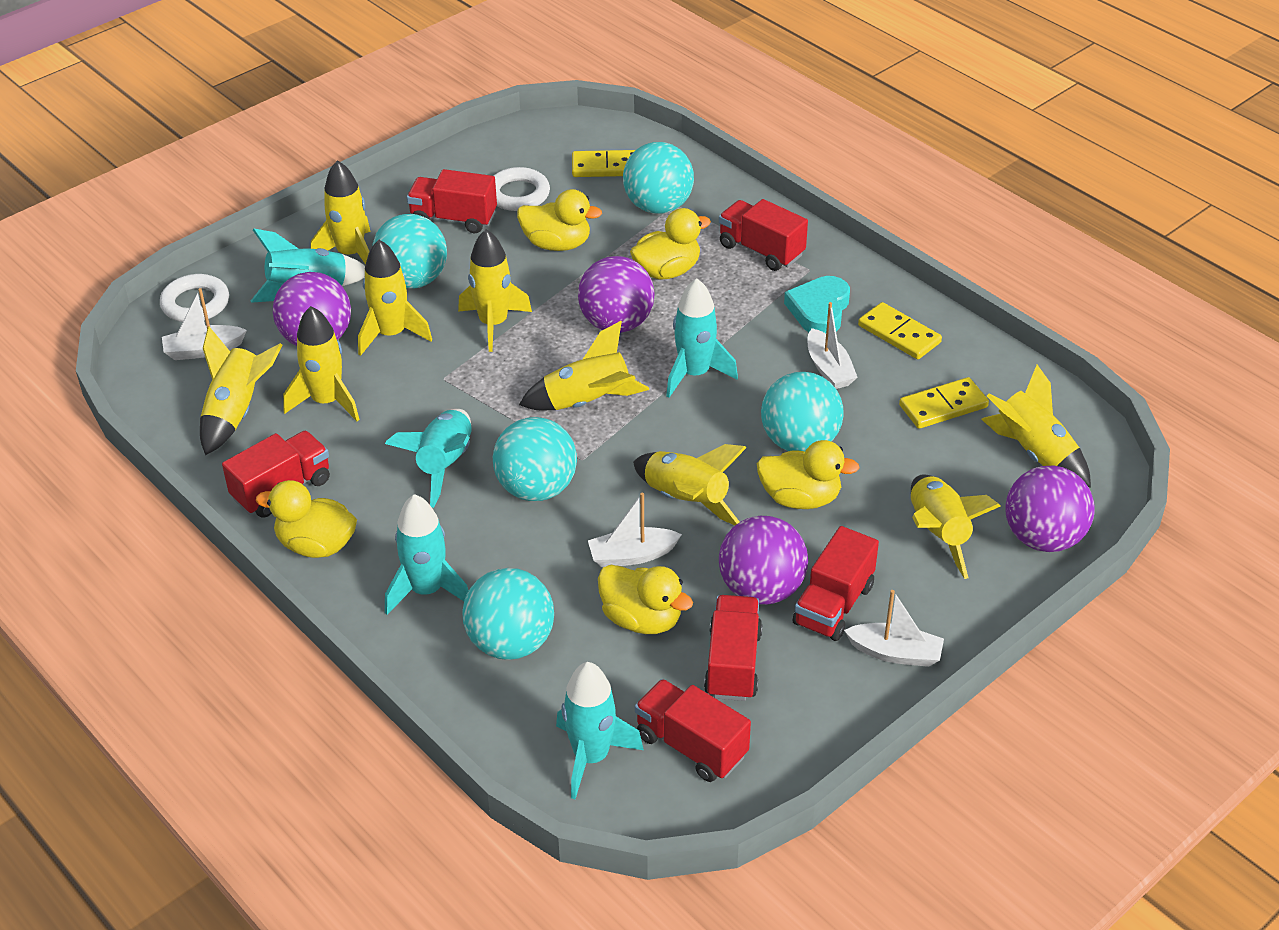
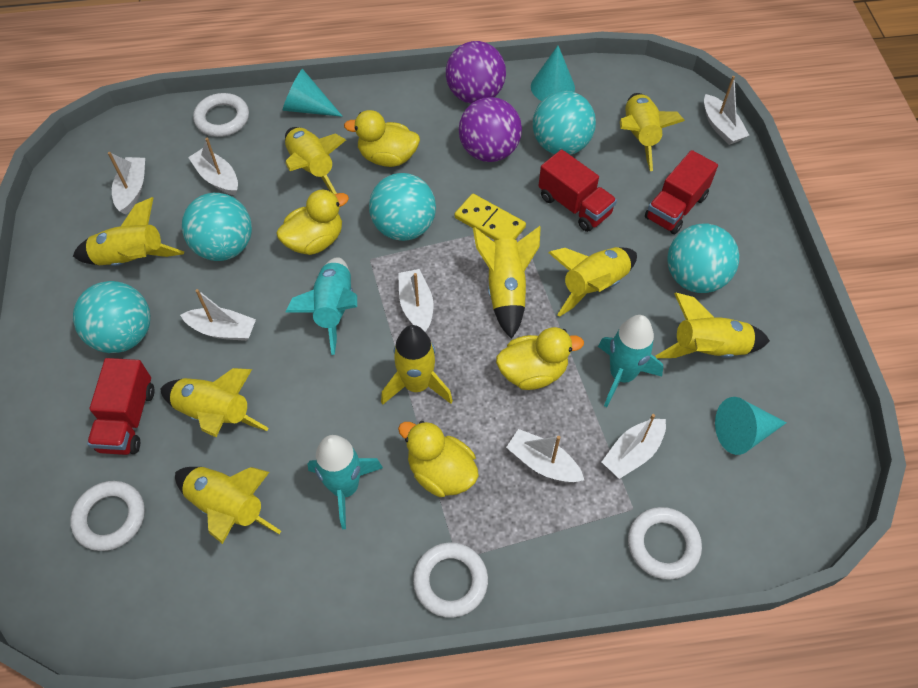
purple ball: 4 -> 2
red truck: 6 -> 3
turquoise cone: 0 -> 3
turquoise heart: 1 -> 0
turquoise rocket: 5 -> 3
white boat: 4 -> 7
white ring: 2 -> 4
yellow domino: 3 -> 1
yellow duck: 5 -> 4

